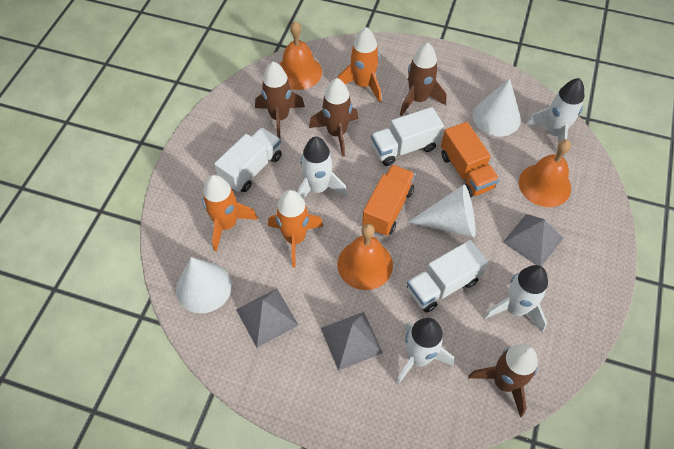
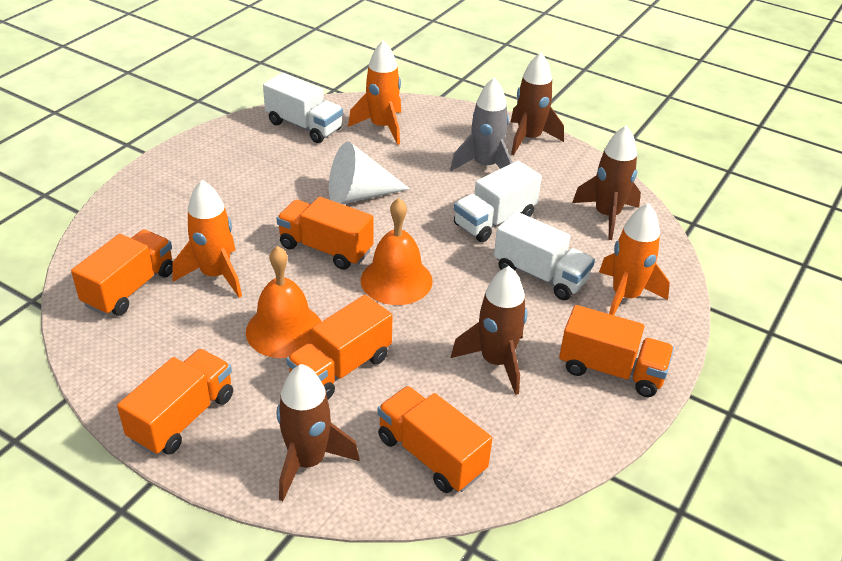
grey pyramid: 3 -> 0
grey rocket: 0 -> 1
orange bell: 3 -> 2
orange truck: 2 -> 6
white cone: 3 -> 1
white rocket: 4 -> 0

